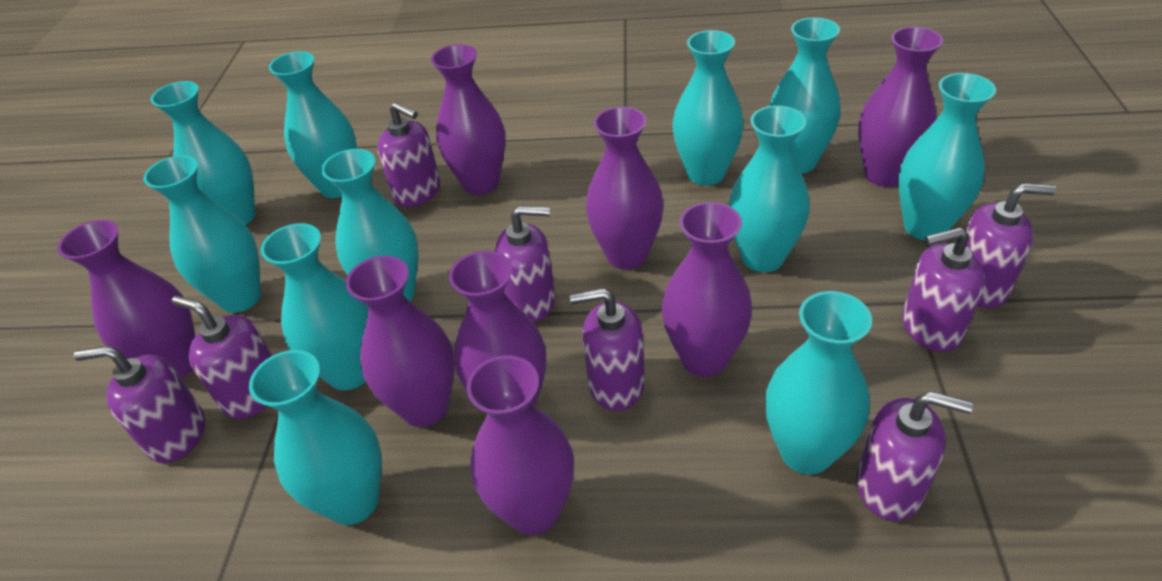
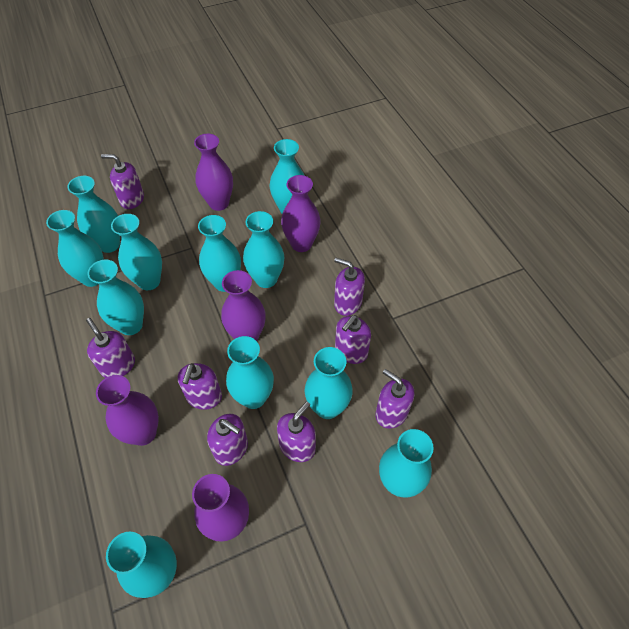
purple vase: 8 -> 5

